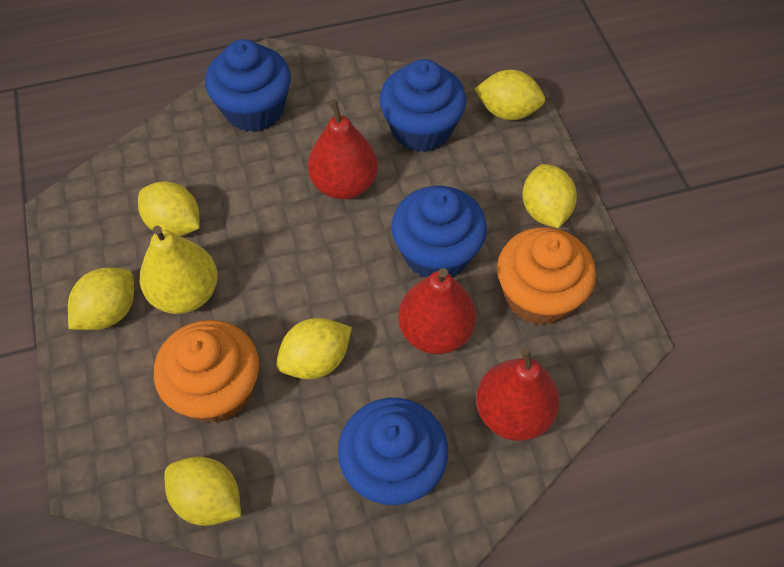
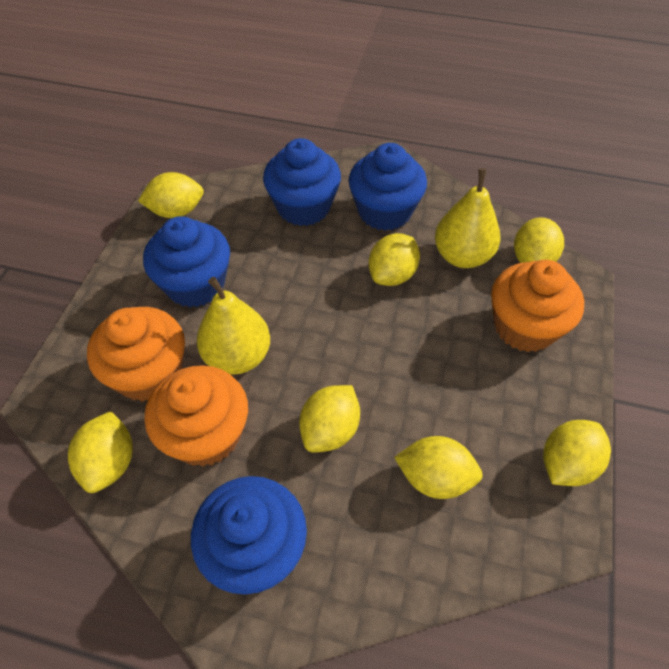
orange cupcake: 2 -> 3
red pear: 3 -> 0
yellow lemon: 6 -> 7
yellow pear: 1 -> 2

